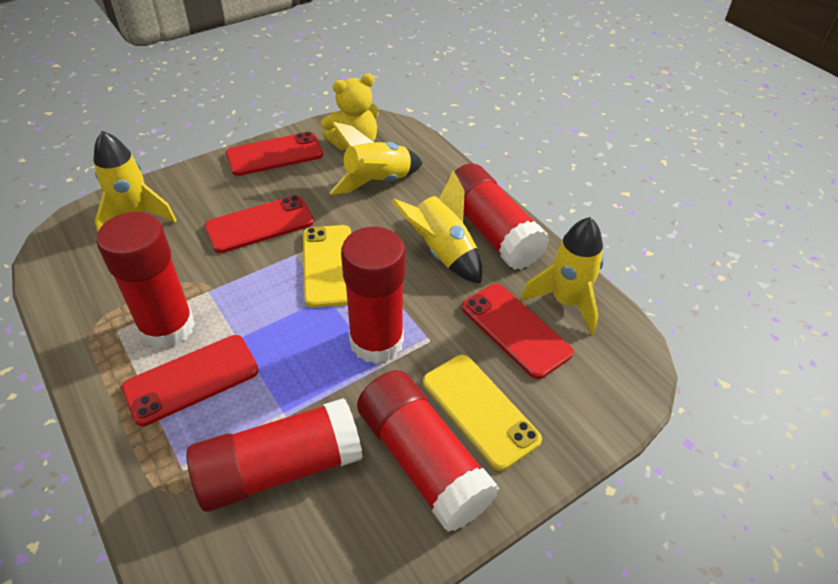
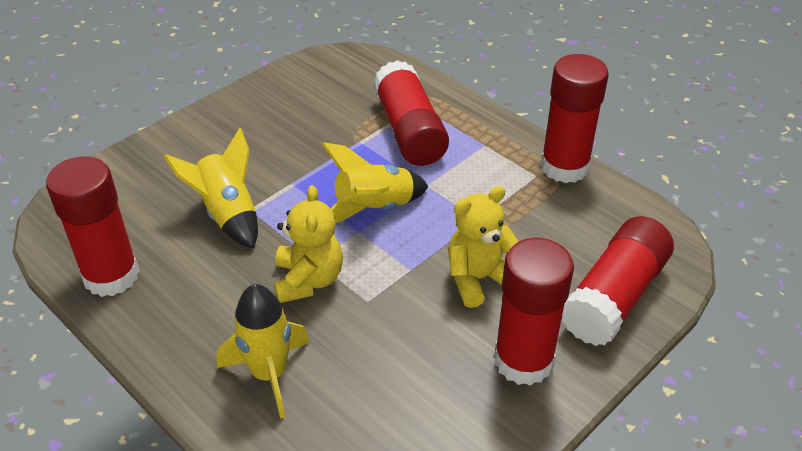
red phone: 4 -> 0
yellow phone: 2 -> 0
yellow rocket: 4 -> 3
yellow teddy bear: 1 -> 2

